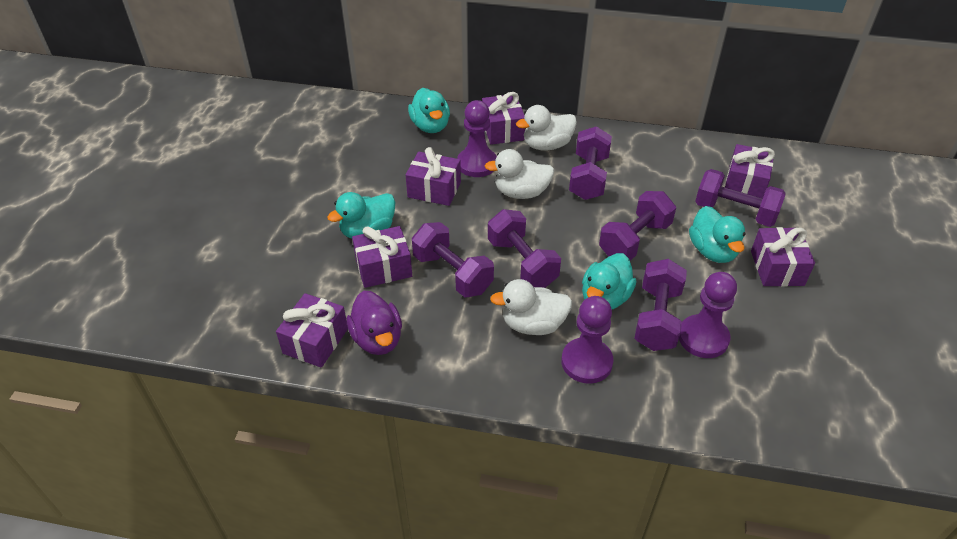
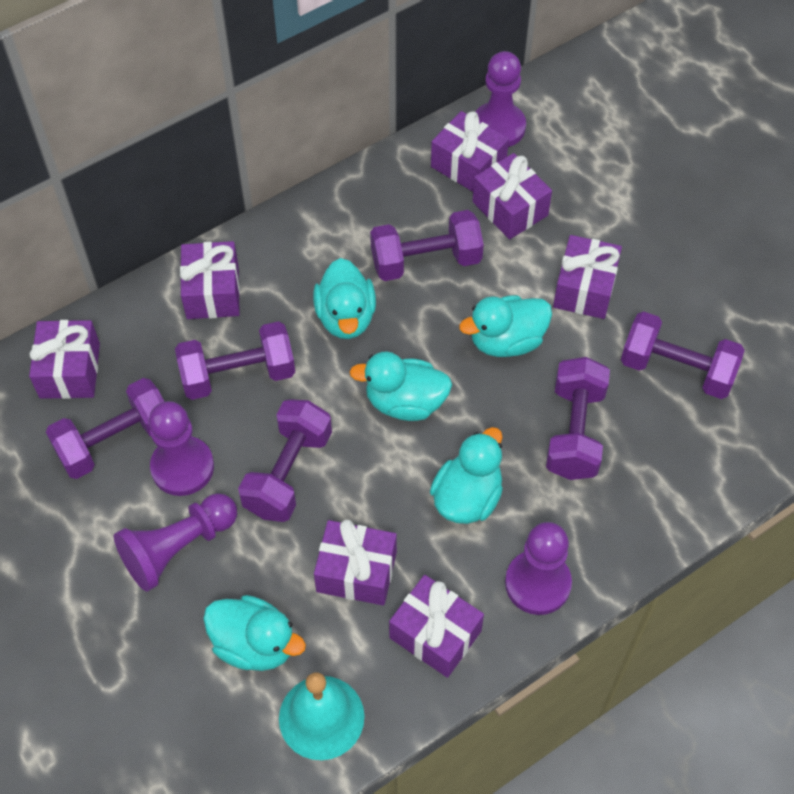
purple duck: 1 -> 0
purple gift: 6 -> 7
purple pawn: 3 -> 4
turquoise bell: 0 -> 1
turquoise duck: 4 -> 5
white duck: 3 -> 0

